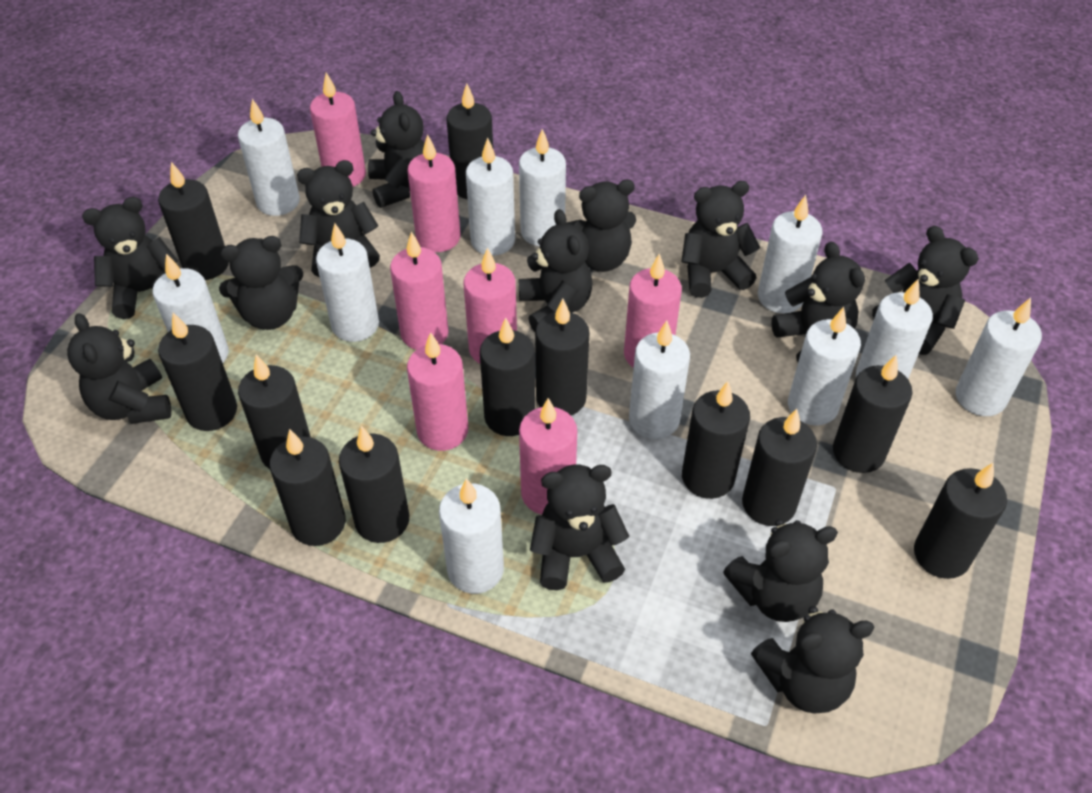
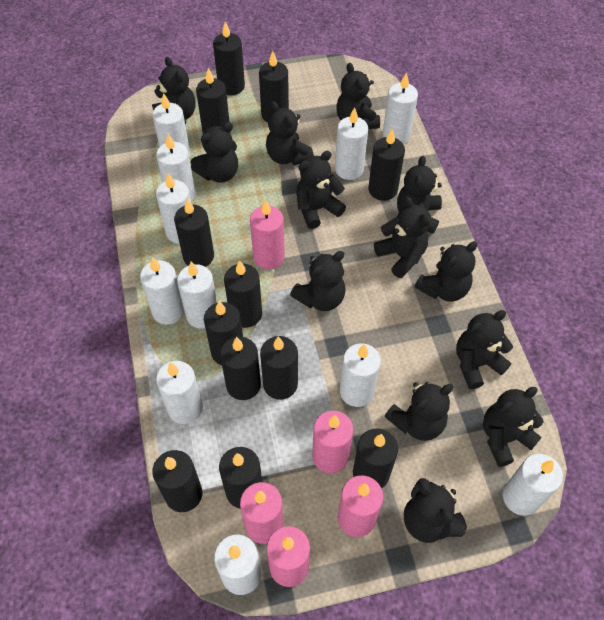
pink candle: 7 -> 5

